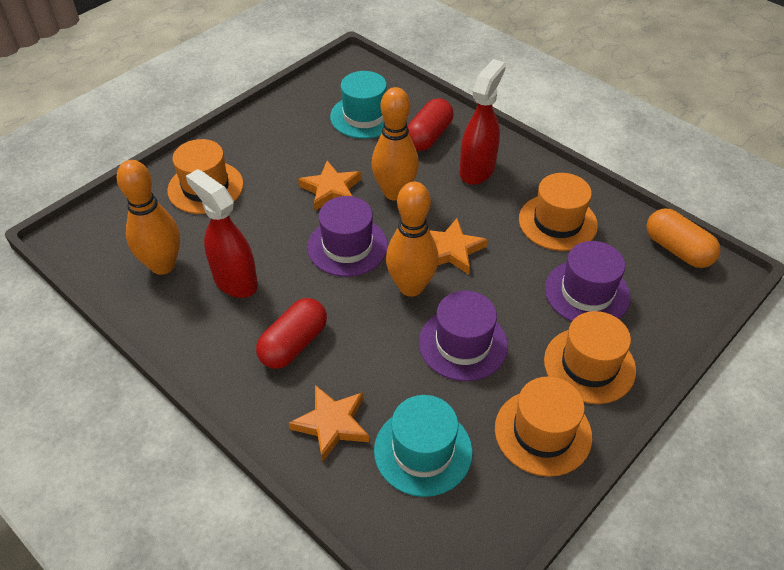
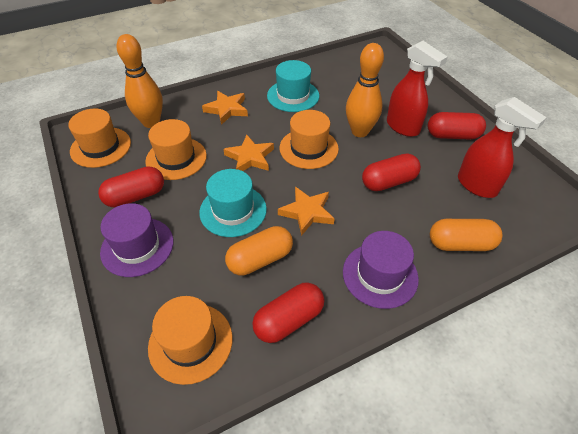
orange bowling pin: 3 -> 2
orange capsule: 1 -> 2
purple hat: 3 -> 2
red capsule: 2 -> 4

